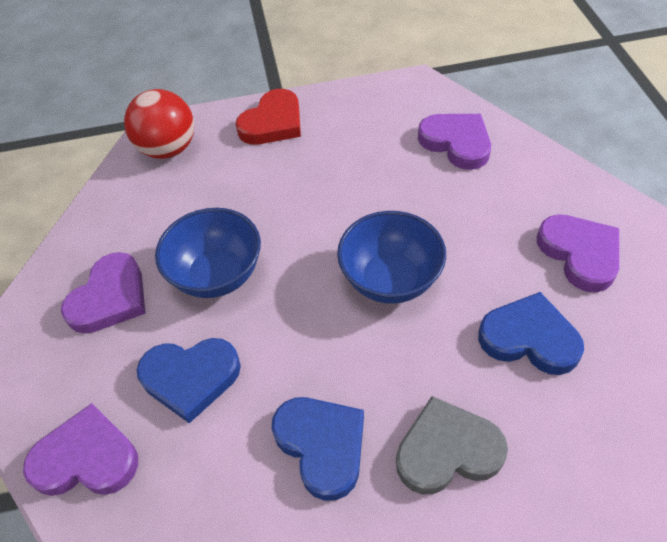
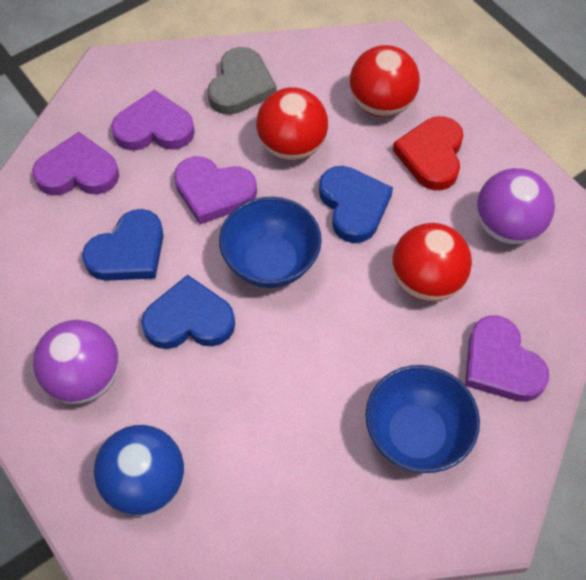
blue ball: 0 -> 1
purple ball: 0 -> 2
red ball: 1 -> 3

